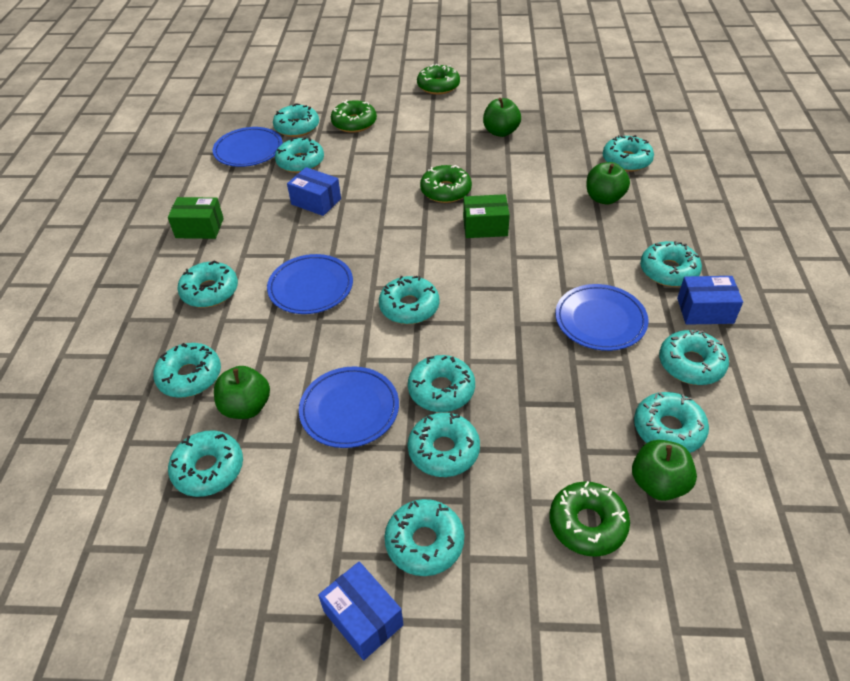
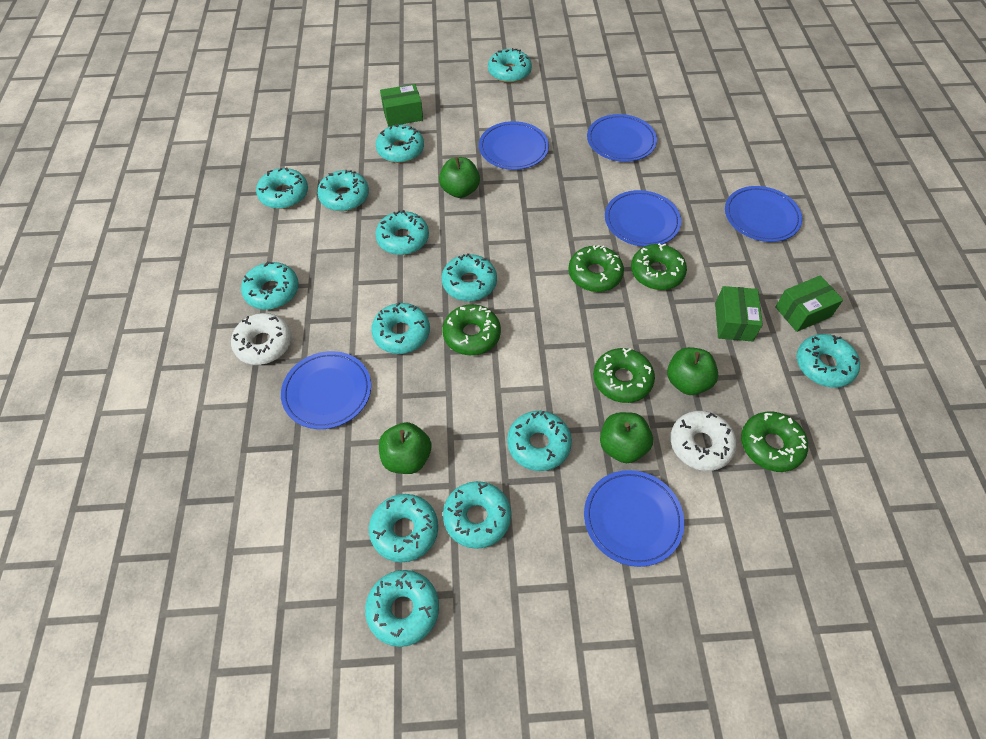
blue box: 3 -> 0
blue plate: 4 -> 6
green box: 2 -> 3
green donut: 4 -> 5
white donut: 0 -> 2

